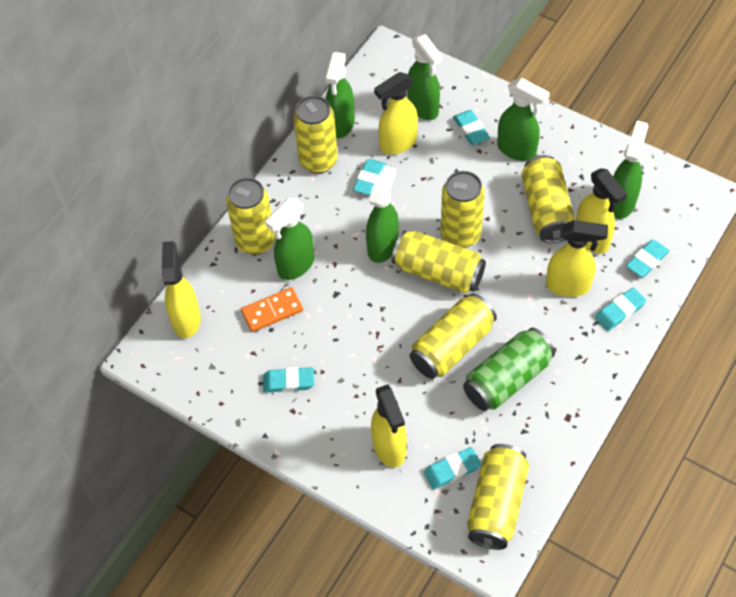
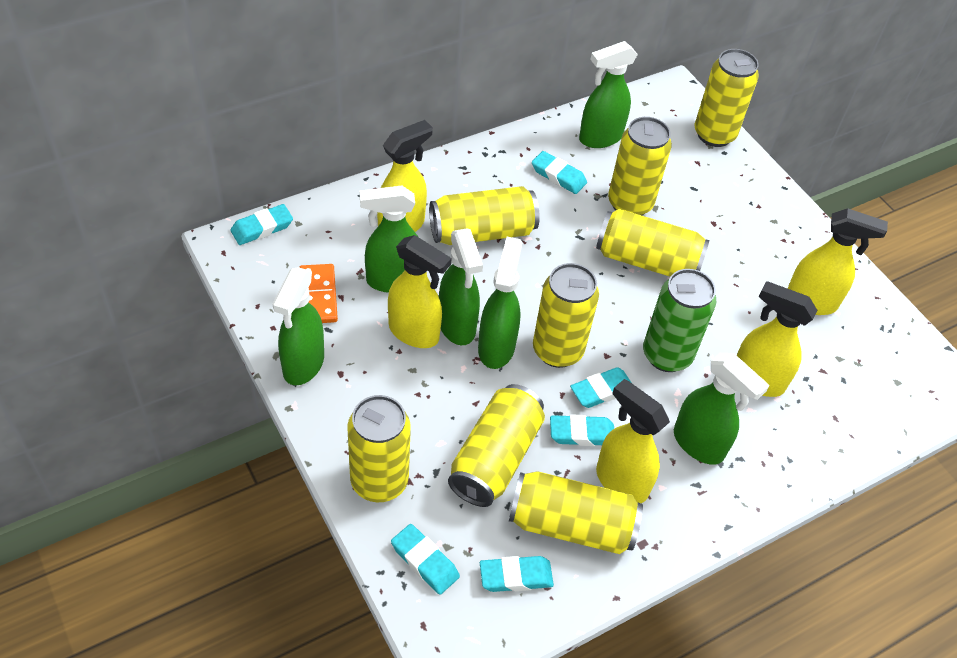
yellow can: 7 -> 8

